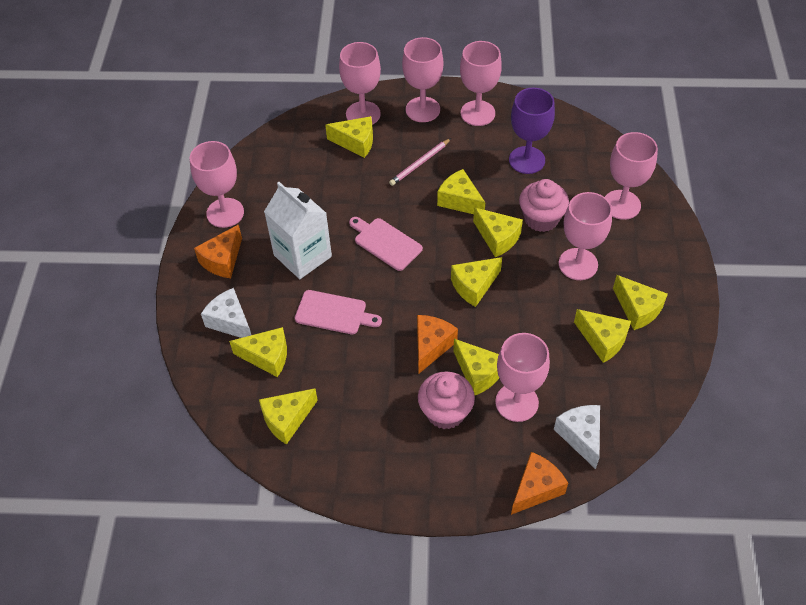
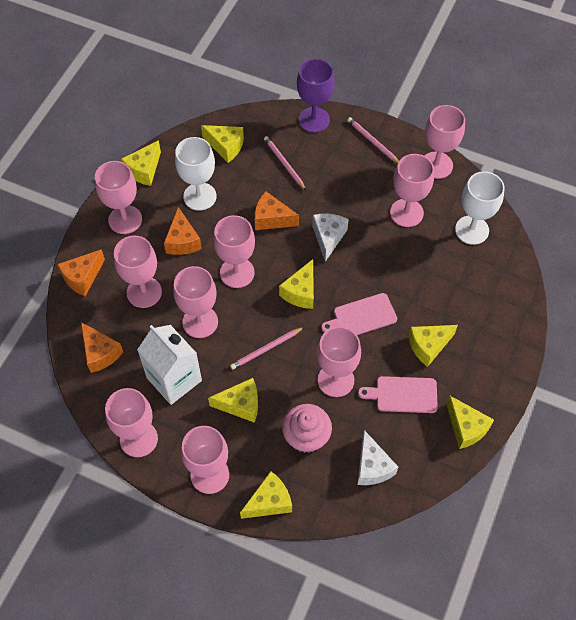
orange cheese: 3 -> 4
pink cupcake: 2 -> 1
pink goblet: 7 -> 9
pink pencil: 1 -> 3
white goblet: 0 -> 2
yellow cheese: 9 -> 7

